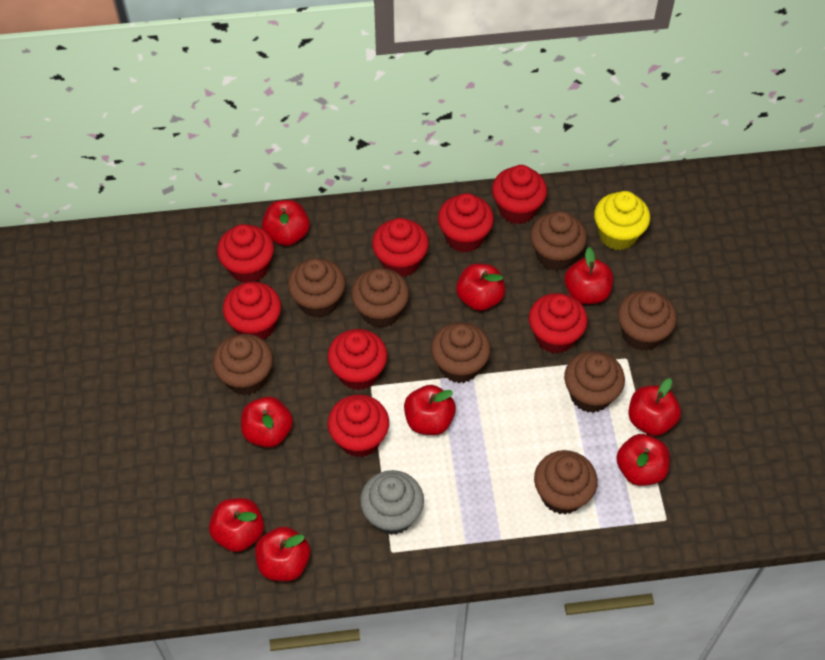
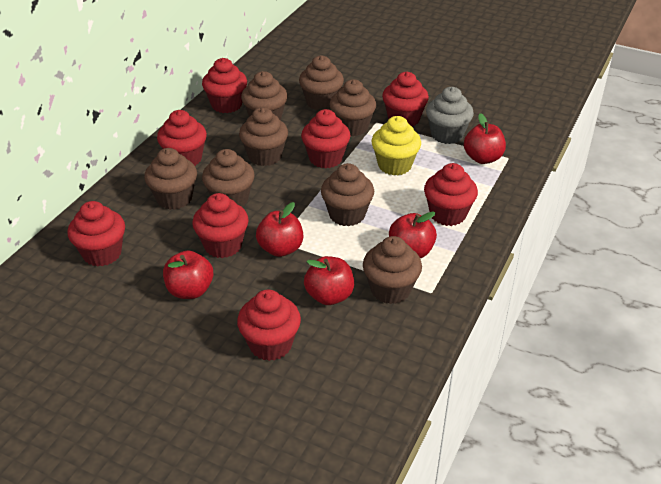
red apple: 9 -> 5

